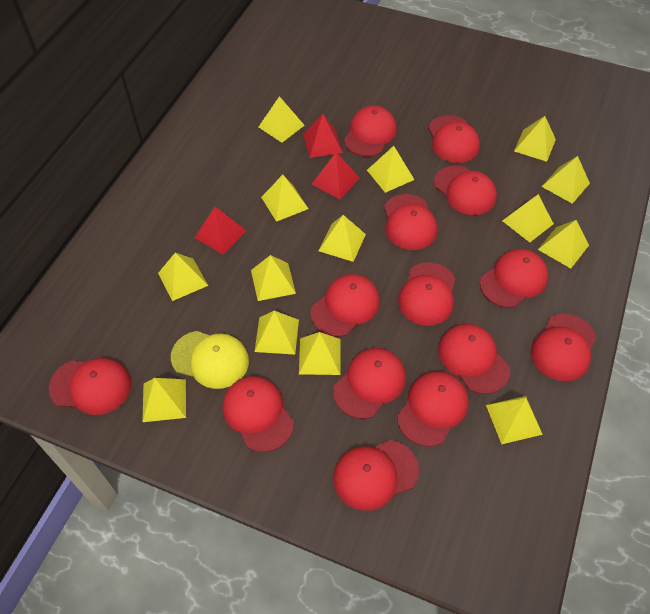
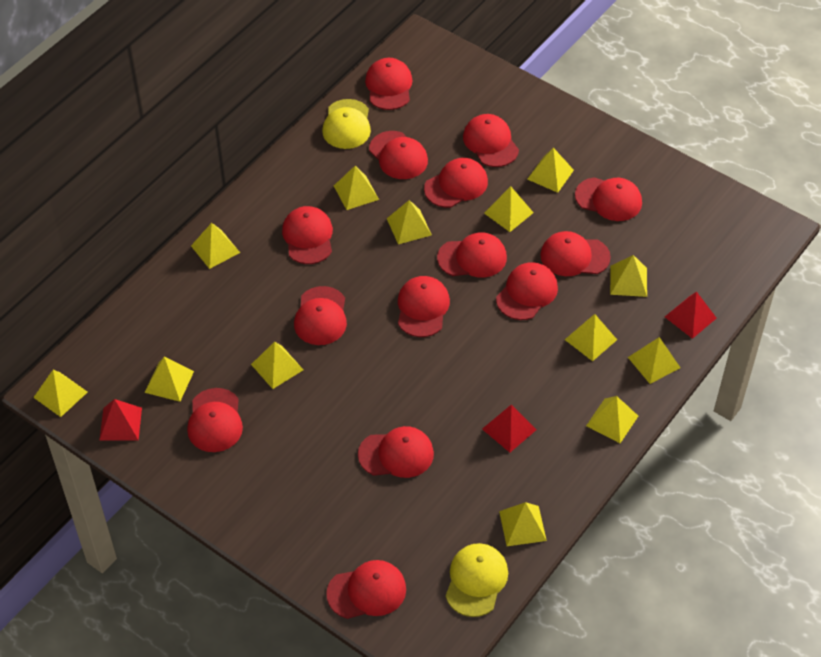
yellow cap: 1 -> 2
yellow pyramid: 14 -> 13

